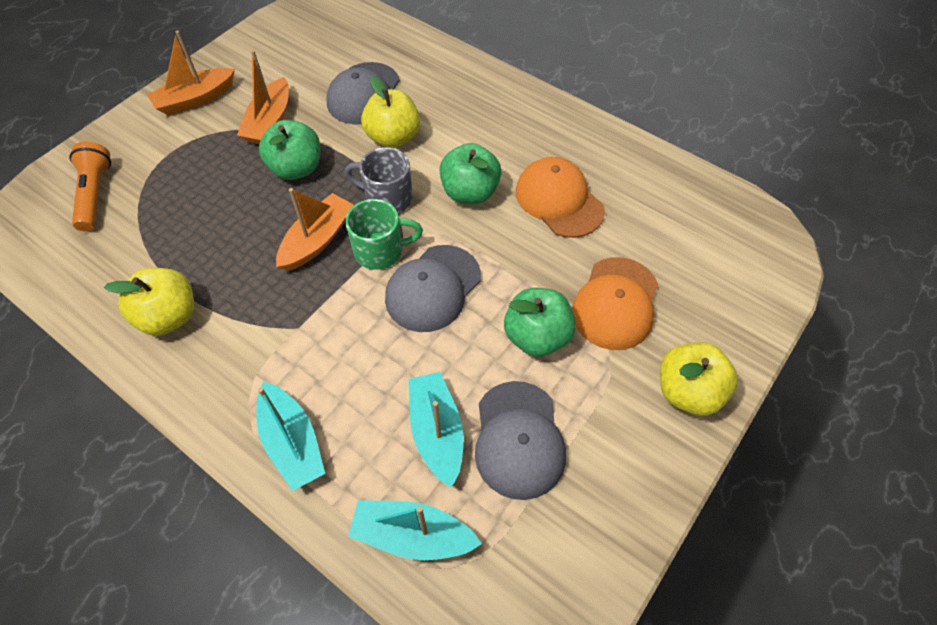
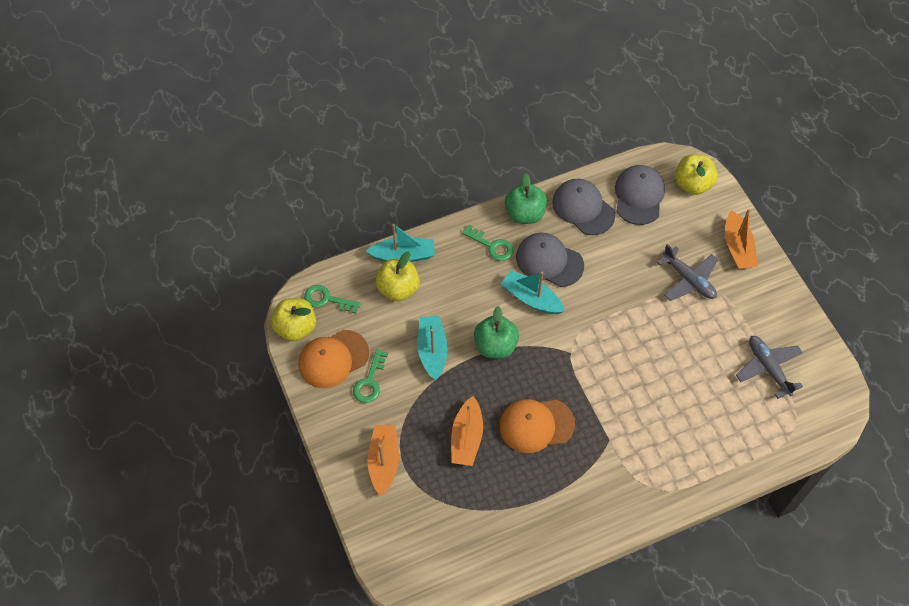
green apple: 3 -> 2
green key: 0 -> 3
green mug: 1 -> 0
grey mug: 1 -> 0
grey plane: 0 -> 2
orange flashlight: 1 -> 0

